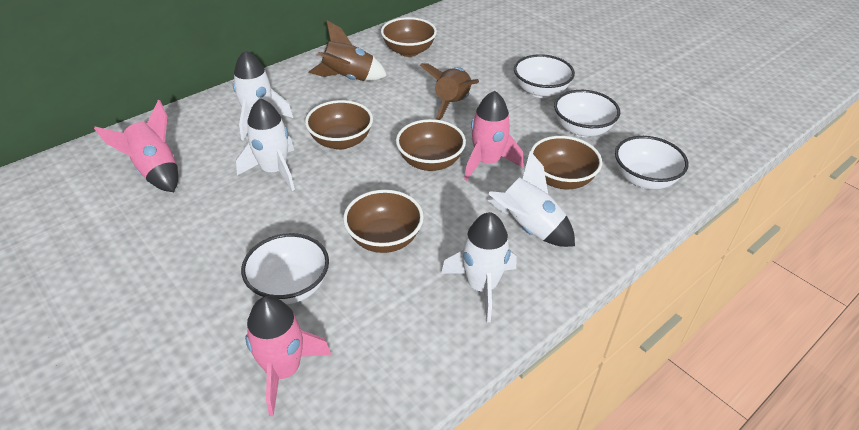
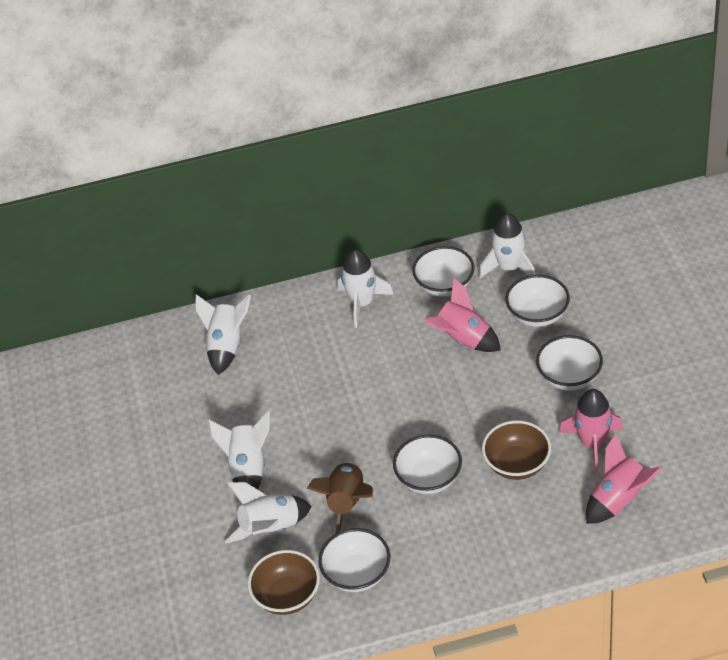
brown bowl: 5 -> 2
brown rocket: 2 -> 1
white bowl: 4 -> 5
white rocket: 4 -> 5

